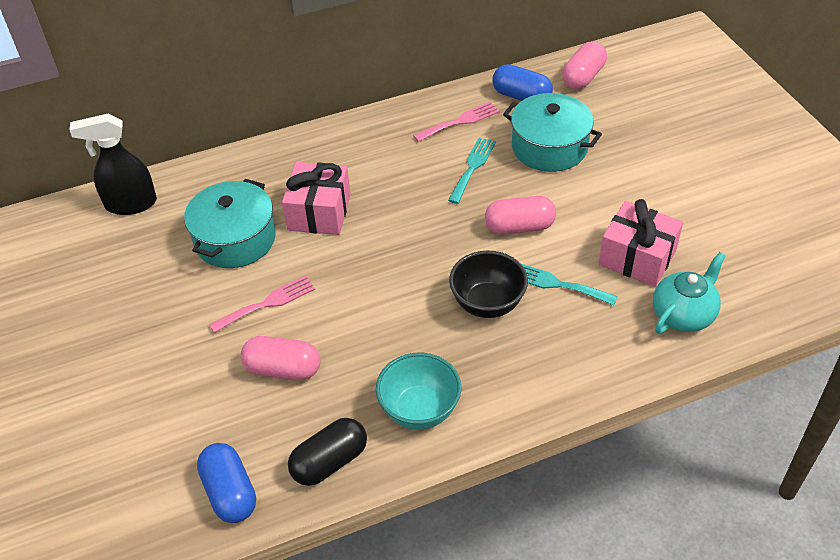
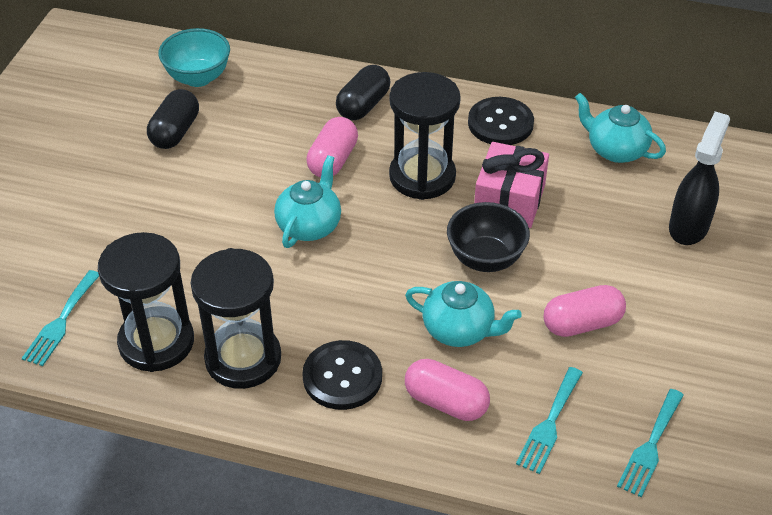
black button: 0 -> 2
black capsule: 1 -> 2
black hourglass: 0 -> 3
blue capsule: 2 -> 0
pink fork: 2 -> 0
pink gift: 2 -> 1
turquoise fork: 2 -> 3
turquoise pot: 2 -> 0
turquoise teapot: 1 -> 3

